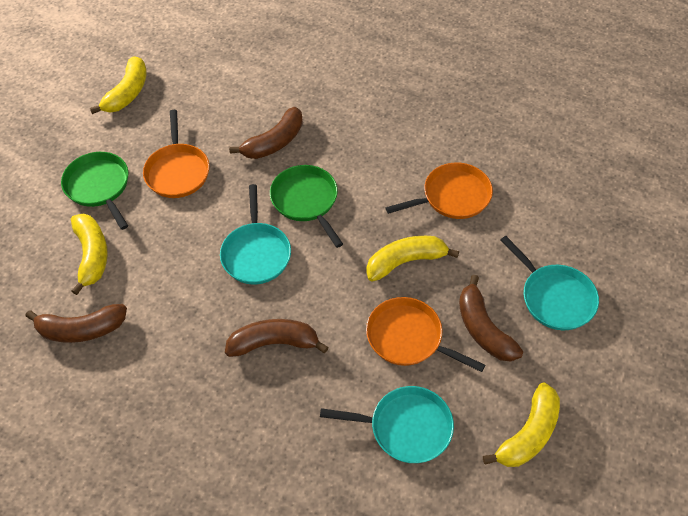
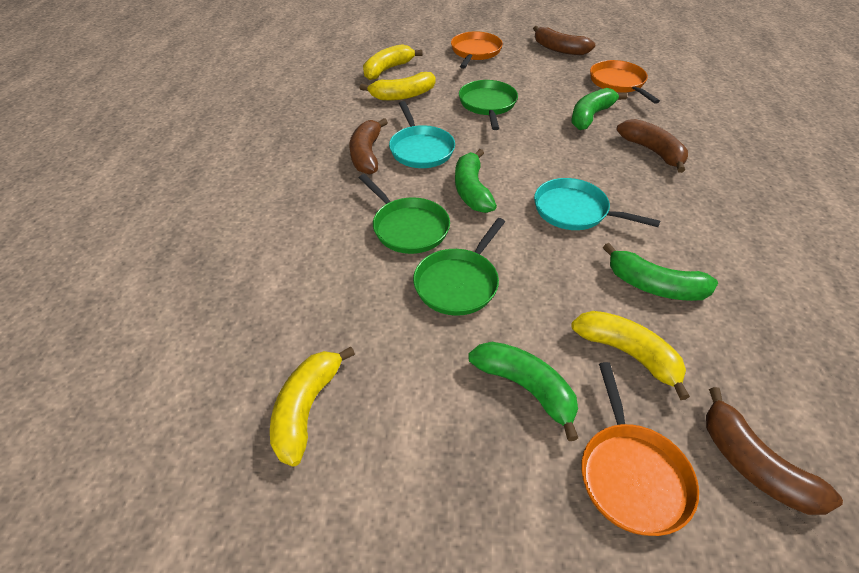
green banana: 0 -> 4
green pan: 2 -> 3
turquoise pan: 3 -> 2

